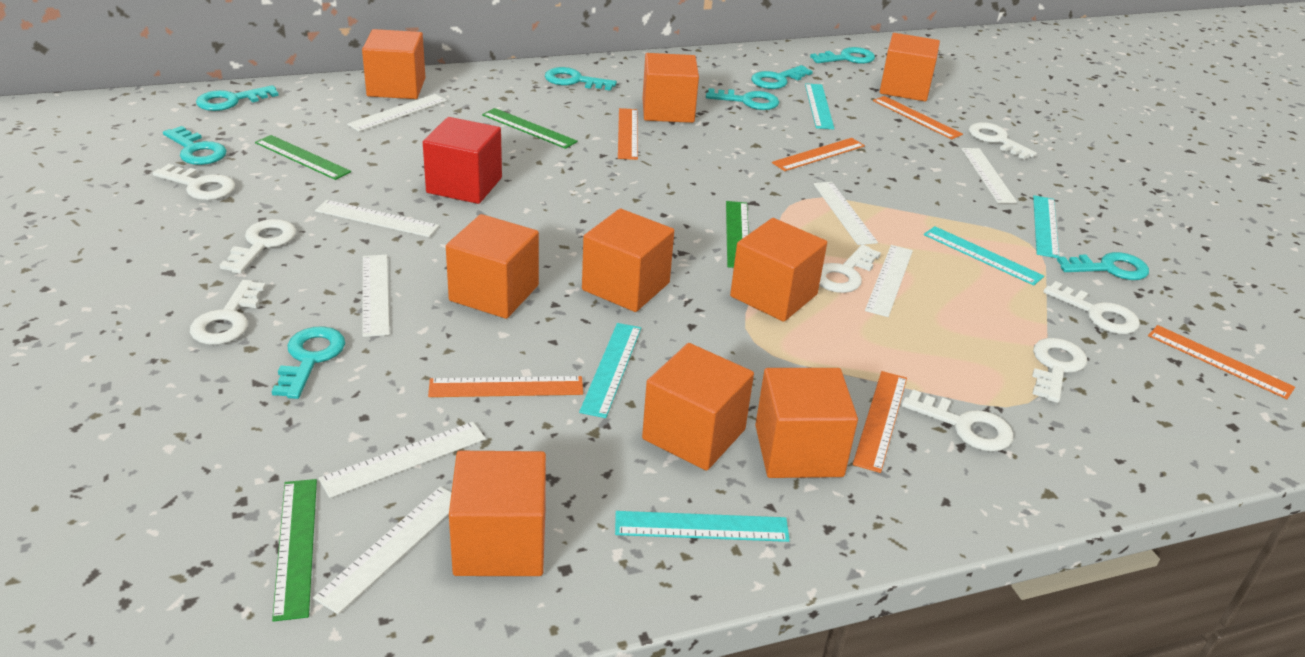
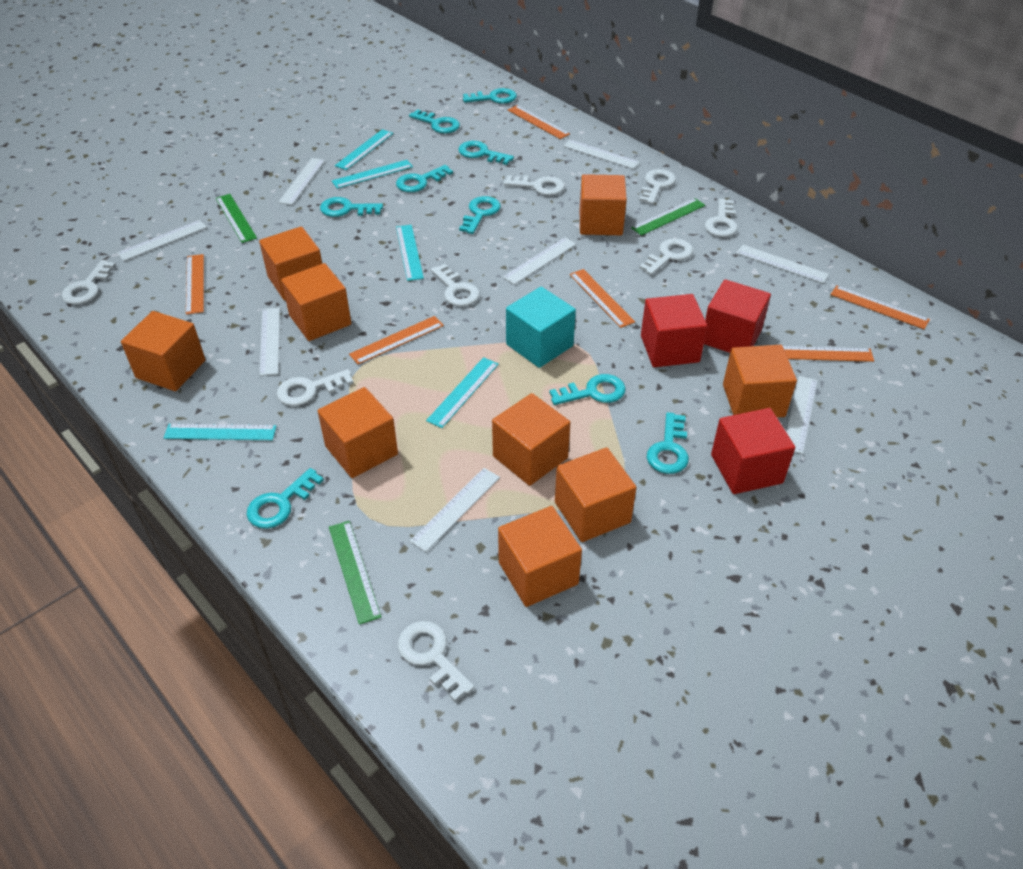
green ruler: 4 -> 3
red cube: 1 -> 3
turquoise cube: 0 -> 1
turquoise key: 8 -> 9

